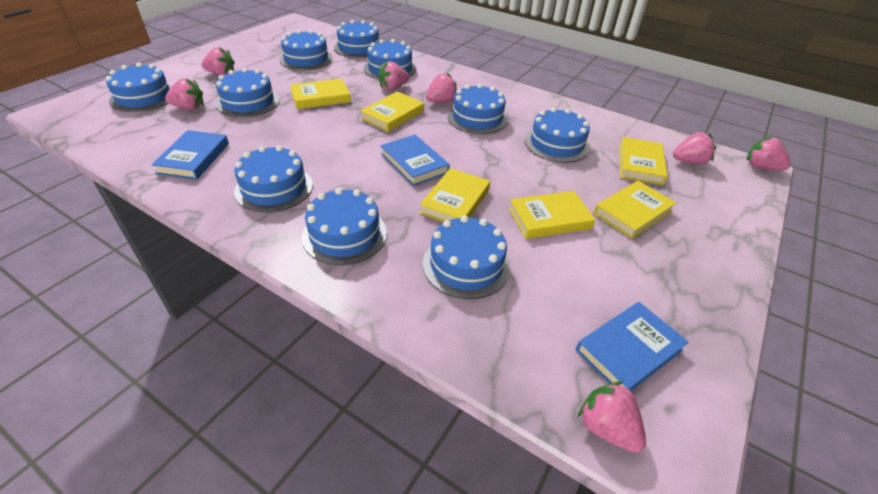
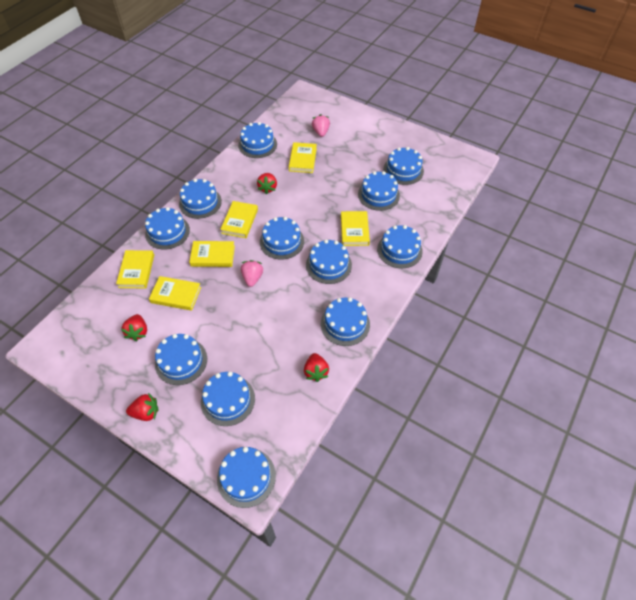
blue book: 3 -> 0
blue cake: 10 -> 12
pink strawberry: 7 -> 2
red strawberry: 0 -> 4

